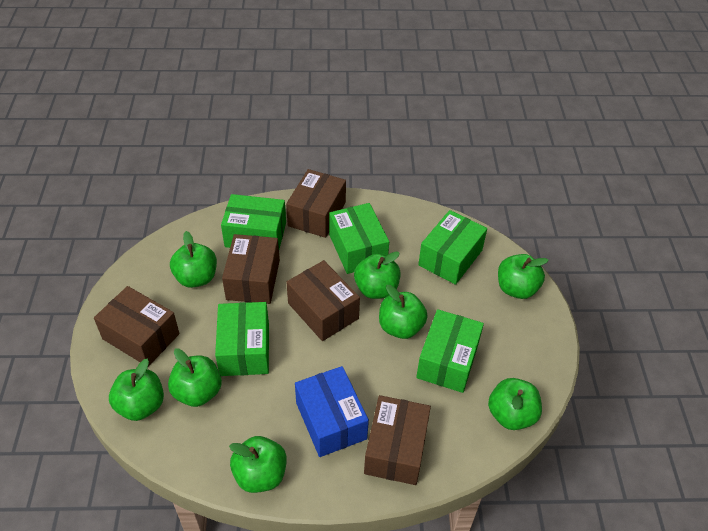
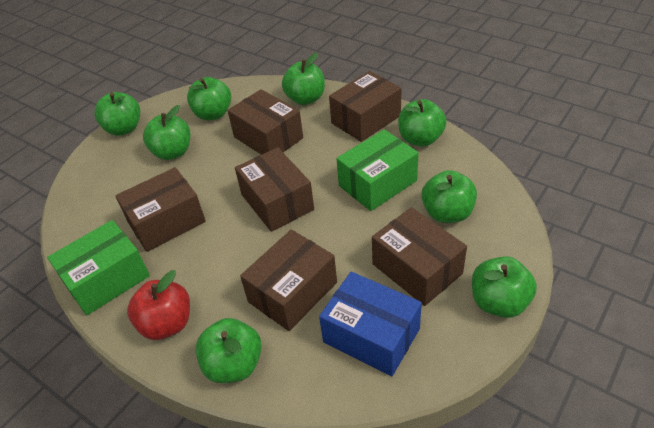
brown box: 5 -> 6
green box: 5 -> 2
red apple: 0 -> 1

